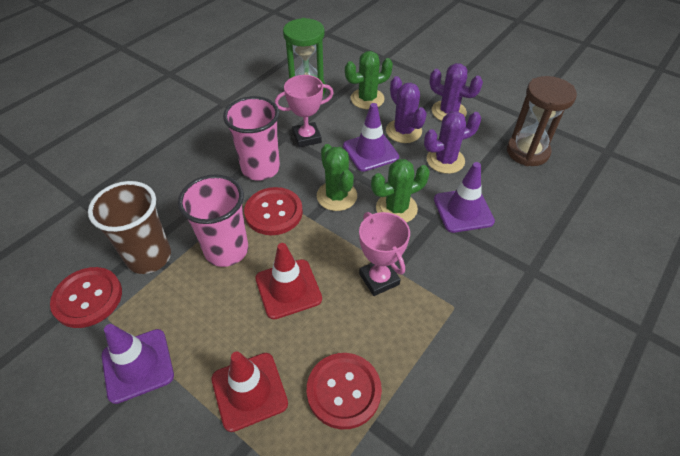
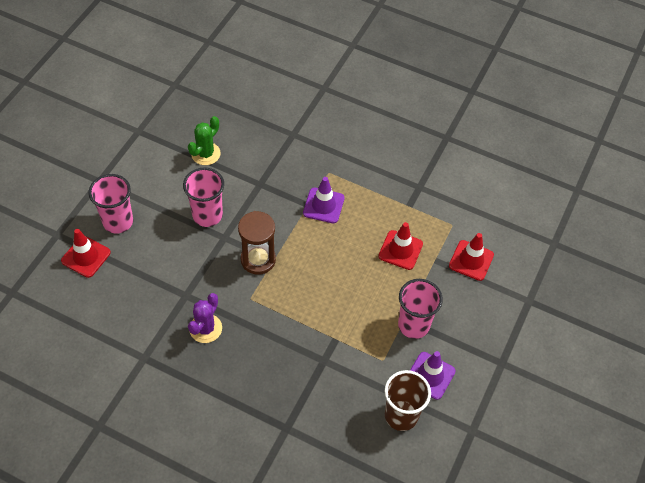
green cactus: 3 -> 1
green hourglass: 1 -> 0
pink cup: 2 -> 3
pink trophy: 2 -> 0
purple cactus: 3 -> 1
purple traffic cone: 3 -> 2
red button: 3 -> 0
red traffic cone: 2 -> 3

